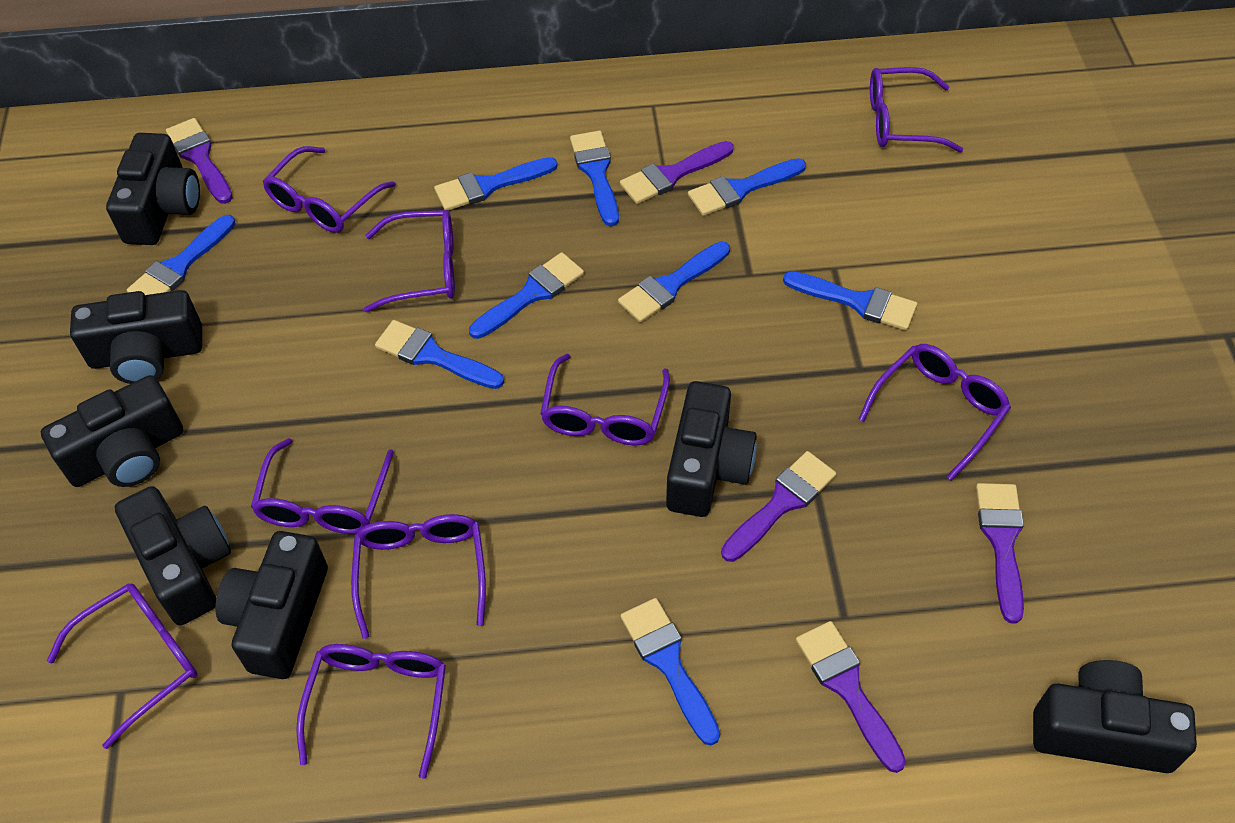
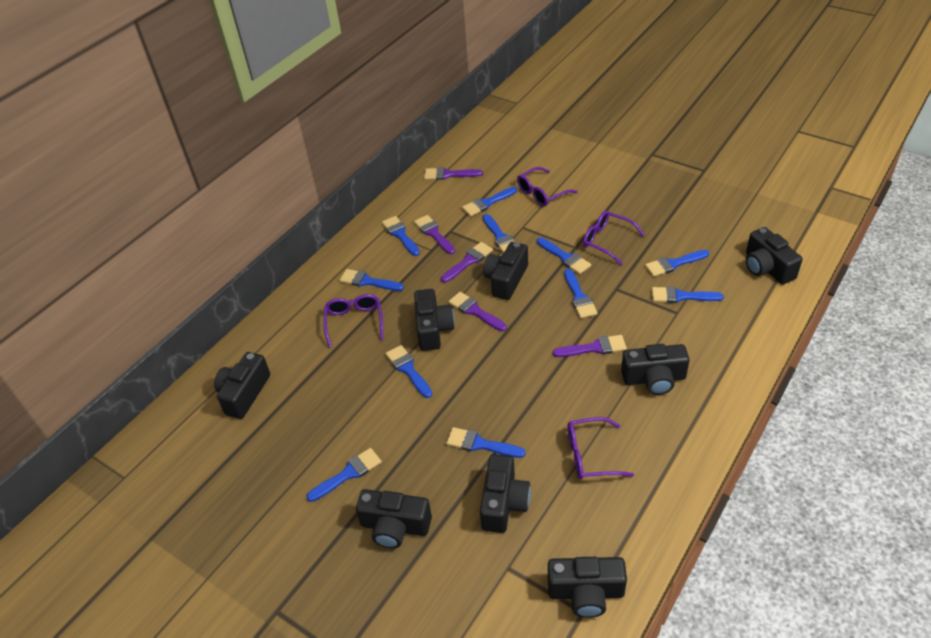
black camera: 7 -> 8
blue brush: 9 -> 11
purple glasses: 9 -> 4

